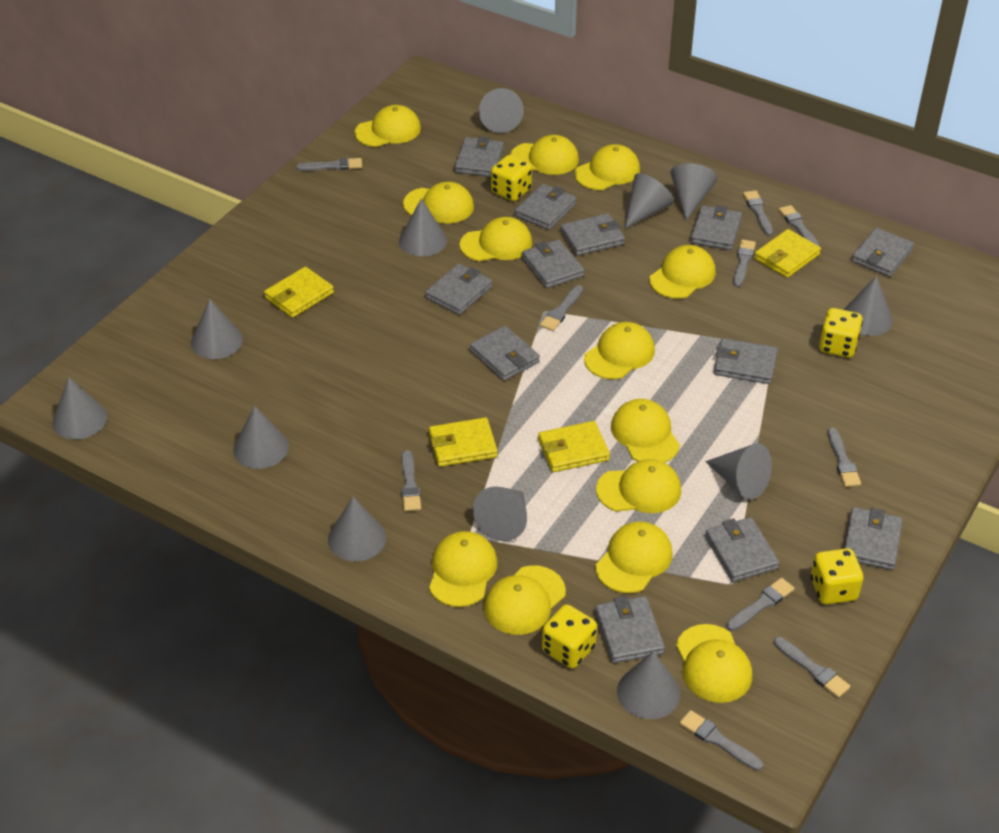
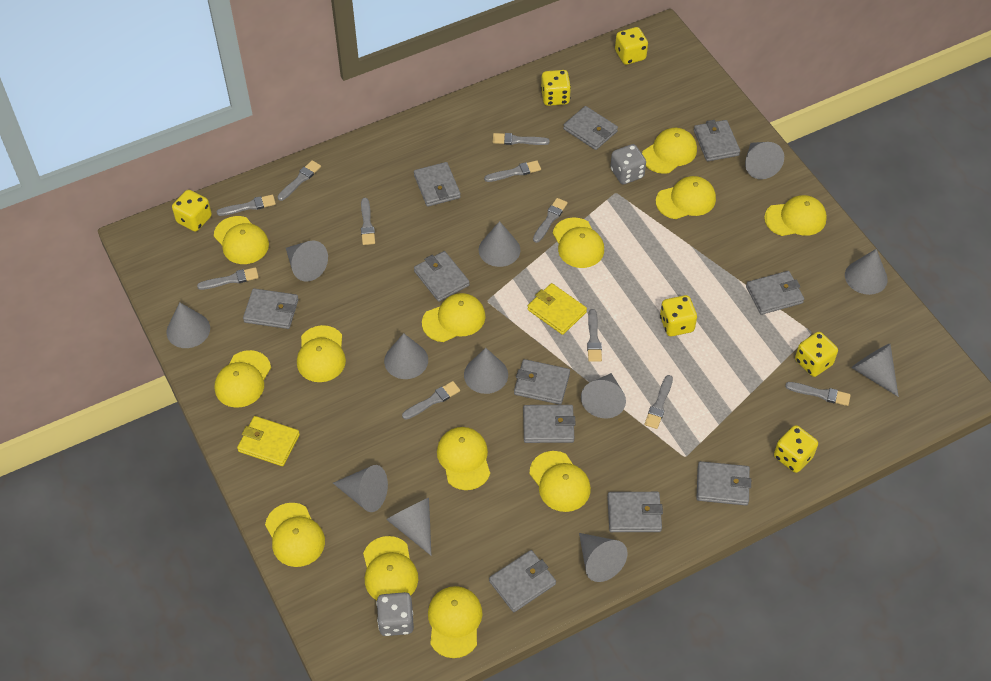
grey brush: 10 -> 11
grey dice: 0 -> 2
grey wallet: 12 -> 11
yellow dice: 4 -> 6
yellow wallet: 4 -> 2

